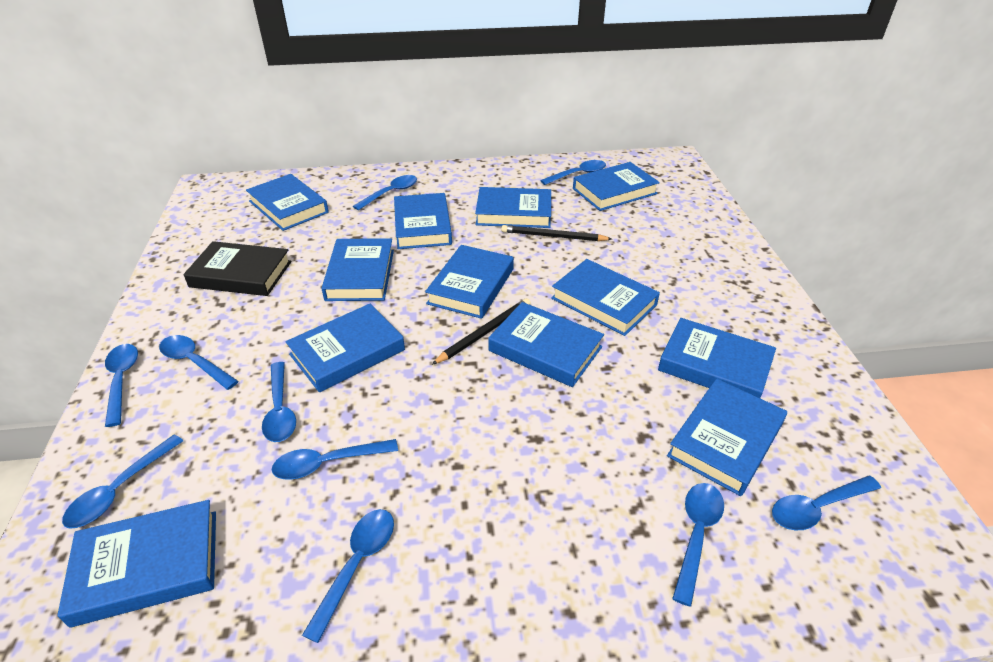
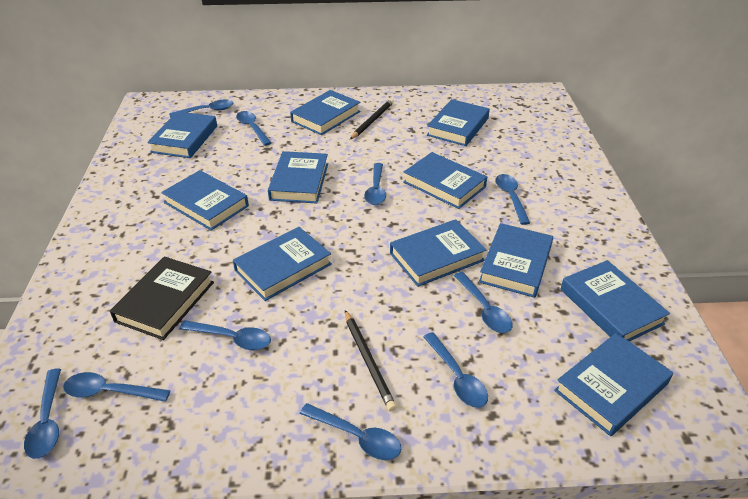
blue book: 12 -> 11

